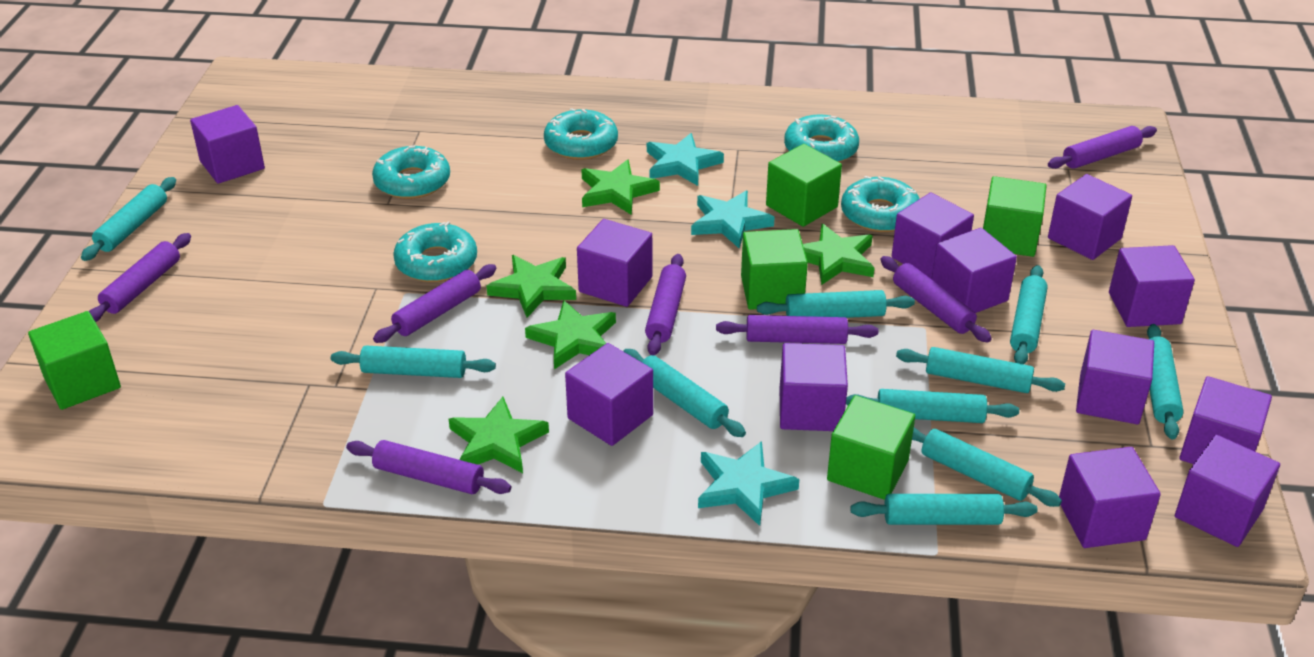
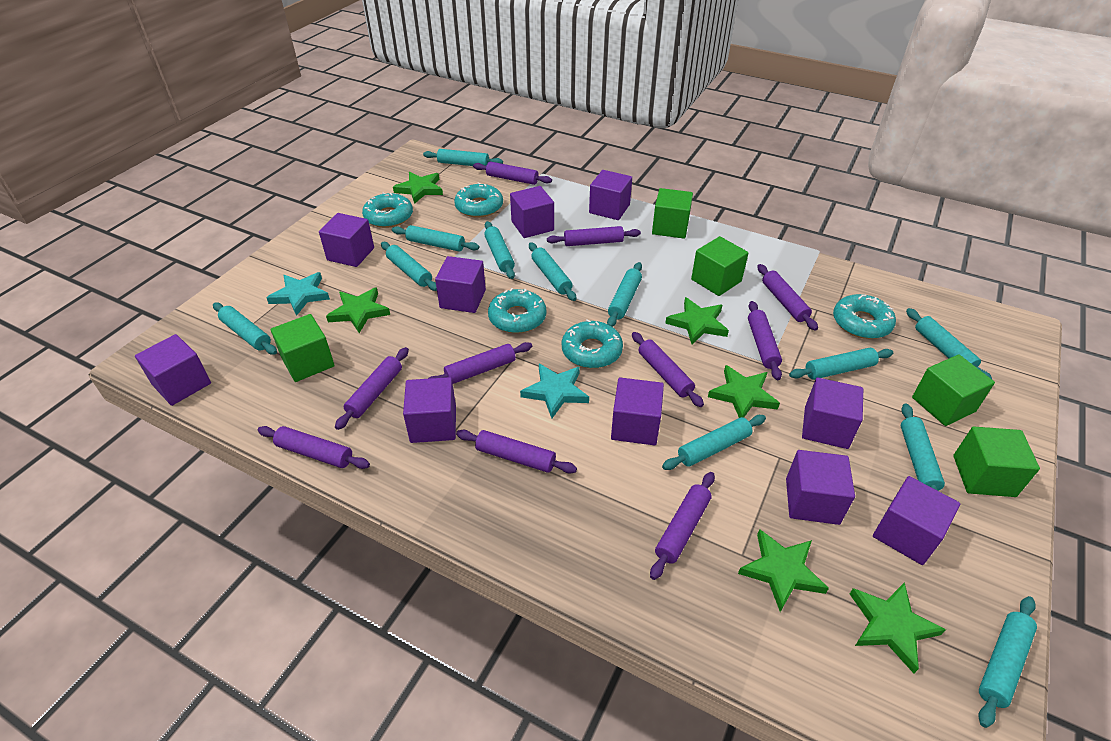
green star: 5 -> 6
purple cube: 12 -> 10
purple rolling pin: 7 -> 10
turquoise rolling pin: 10 -> 12
turquoise star: 3 -> 2

